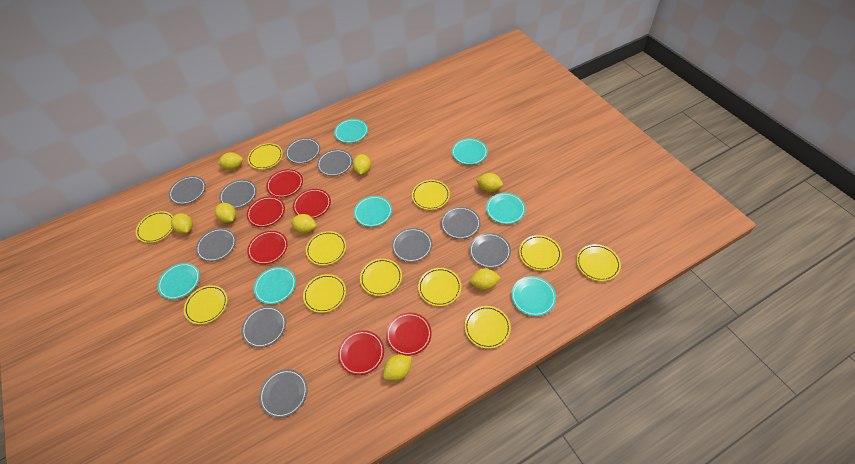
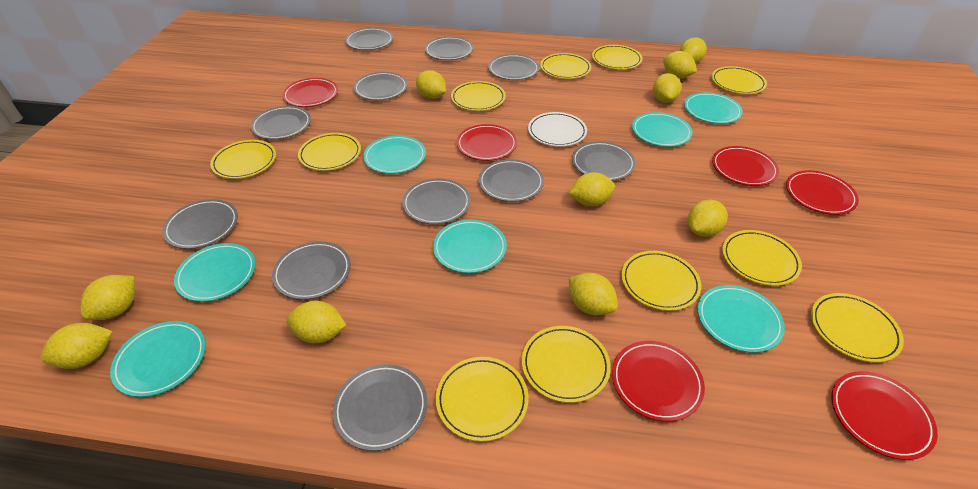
grey plate: 10 -> 11
white plate: 0 -> 1
yellow lemon: 8 -> 10

